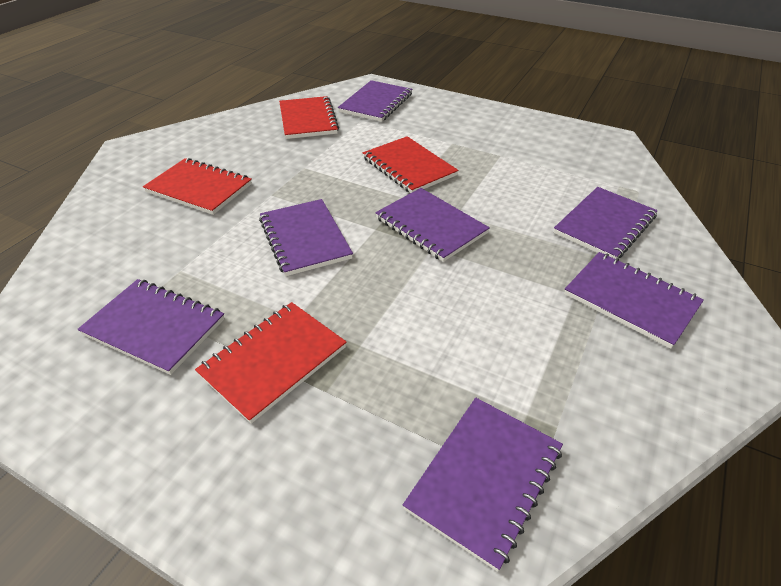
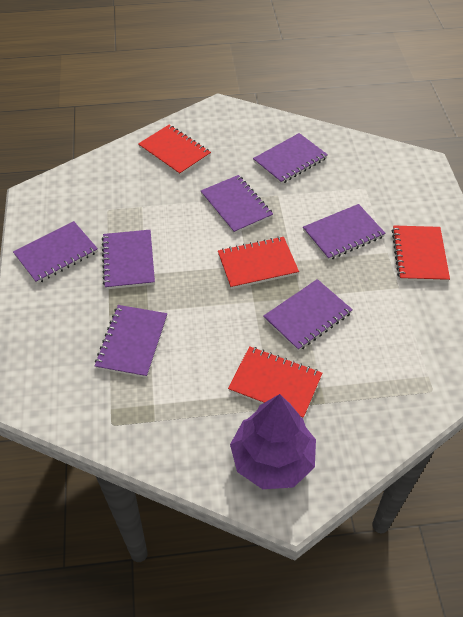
purple tree: 0 -> 1

